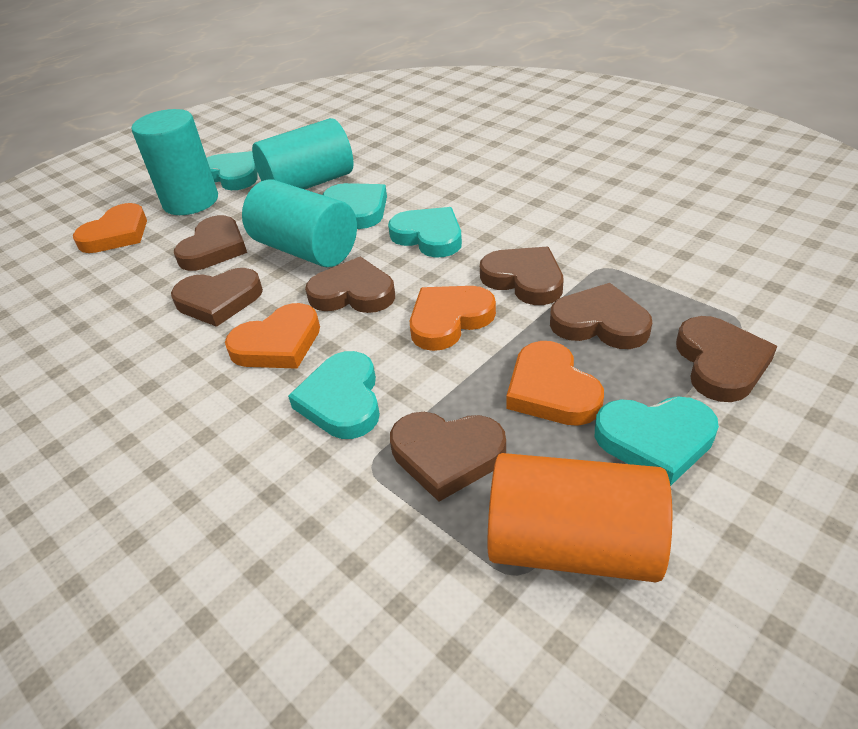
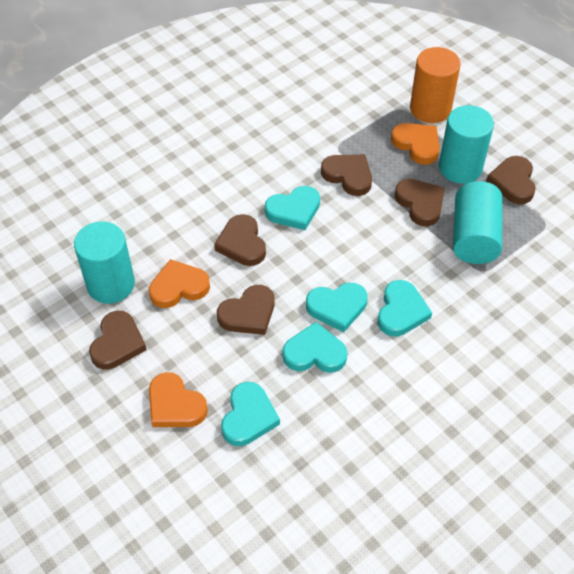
brown heart: 7 -> 6
orange heart: 4 -> 3

